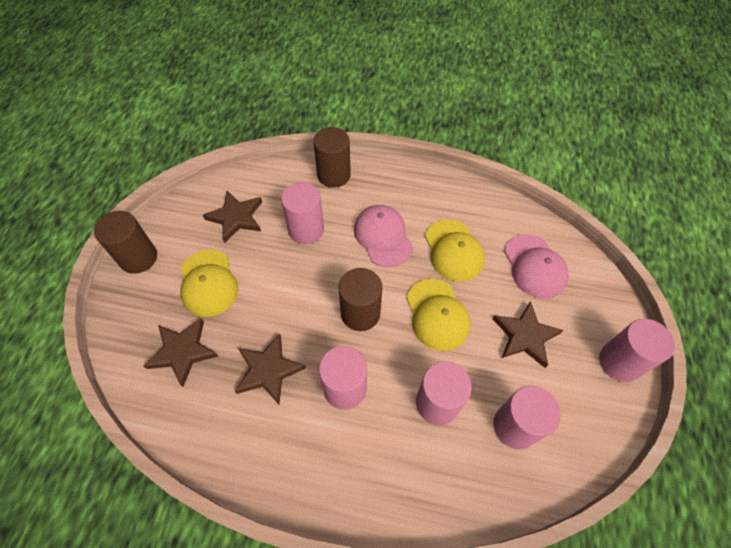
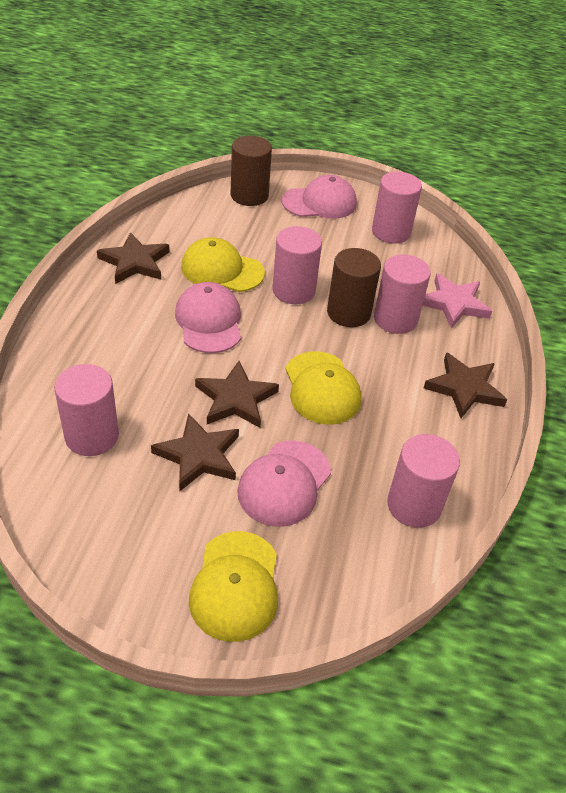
brown cylinder: 3 -> 2
pink cap: 2 -> 3
pink star: 0 -> 1

